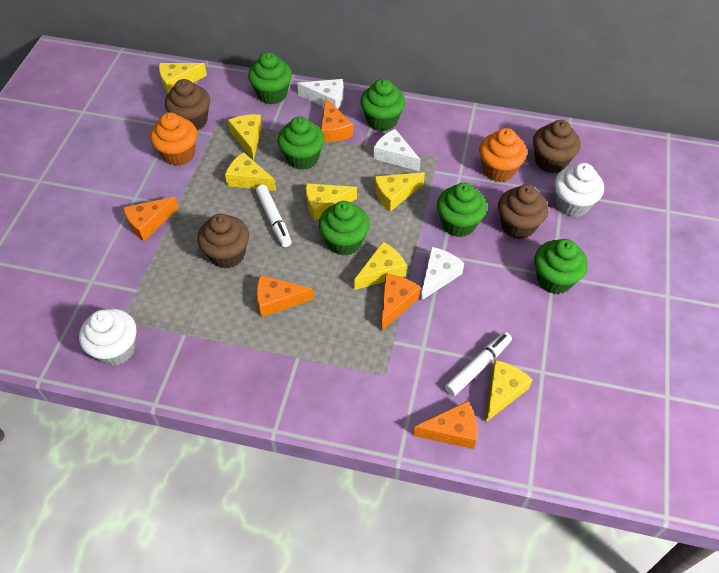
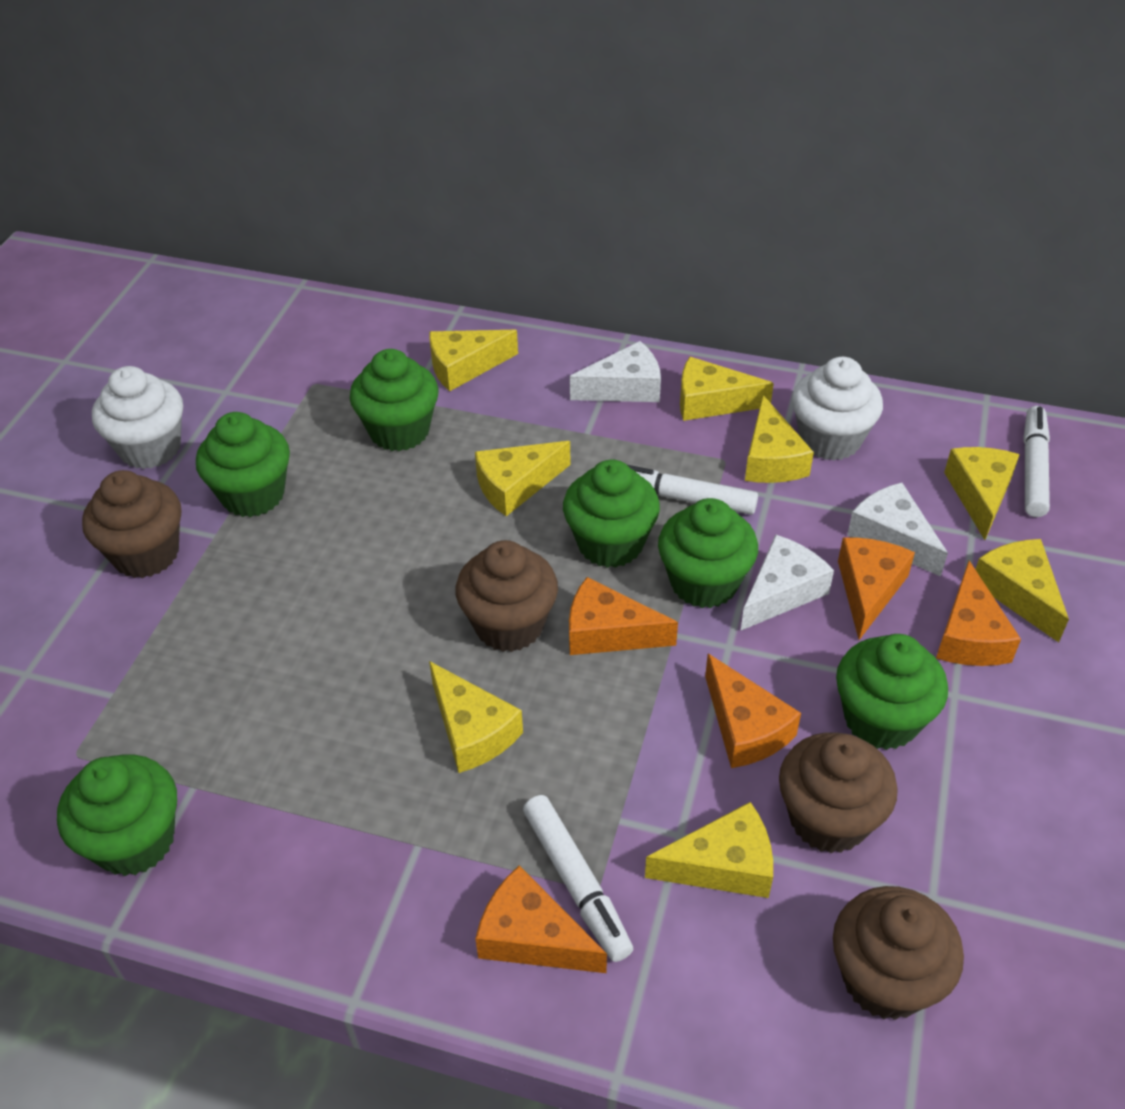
orange cupcake: 2 -> 0
white marker: 2 -> 3
yellow cheese: 7 -> 8

